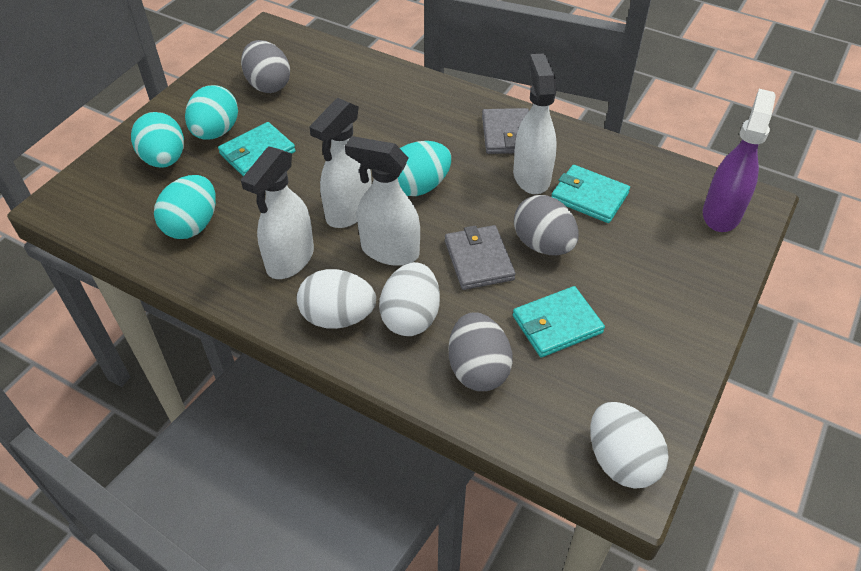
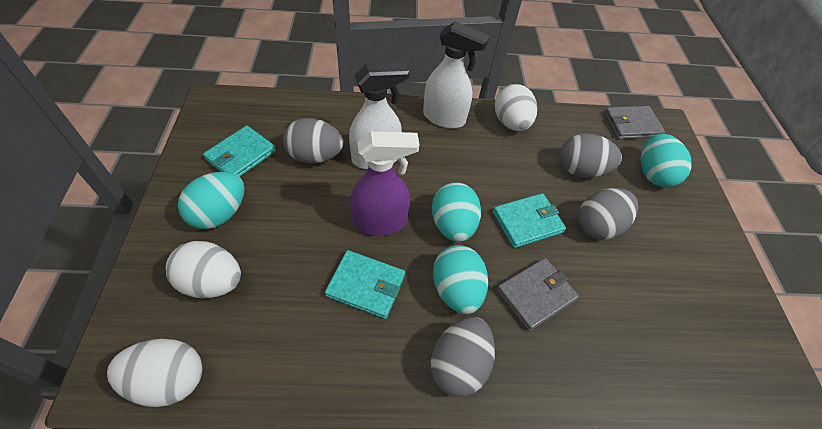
grey egg: 3 -> 4
white spray bottle: 4 -> 2

